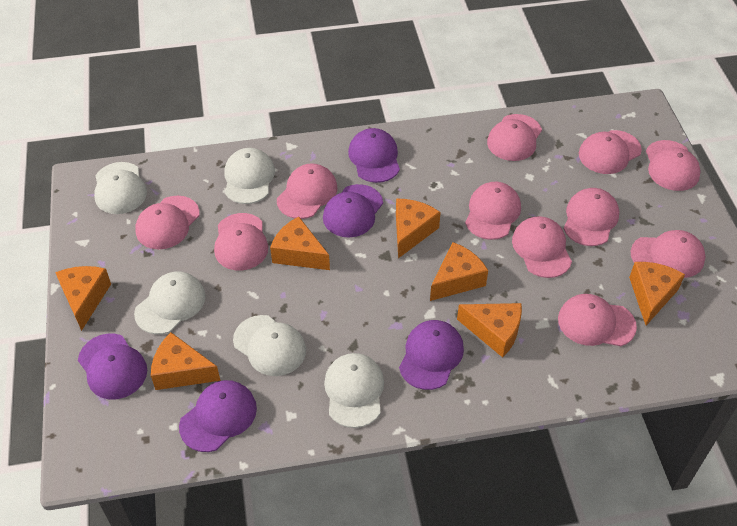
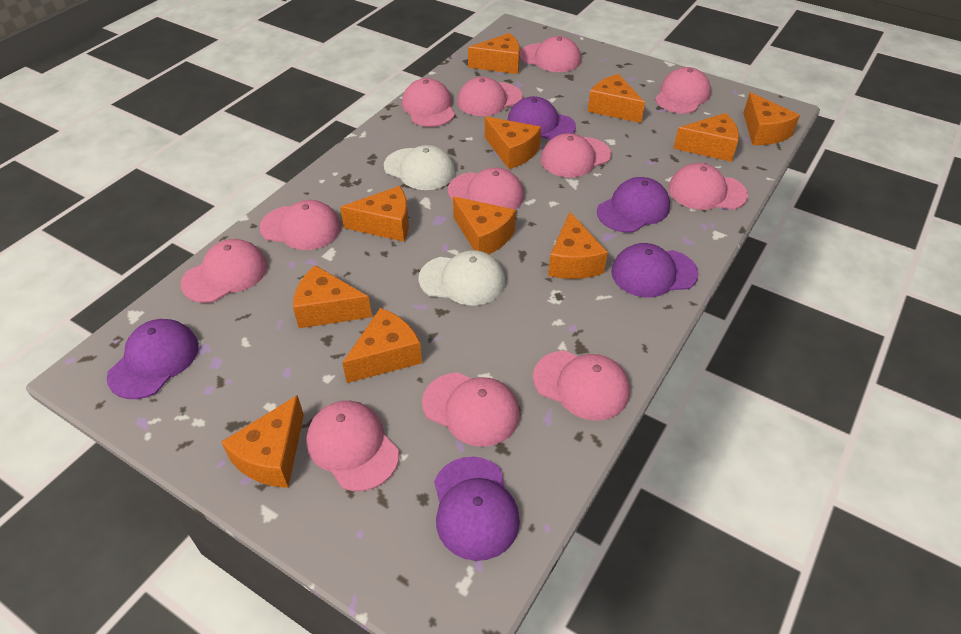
orange cheese: 7 -> 11
pink cap: 11 -> 12
white cap: 5 -> 2

